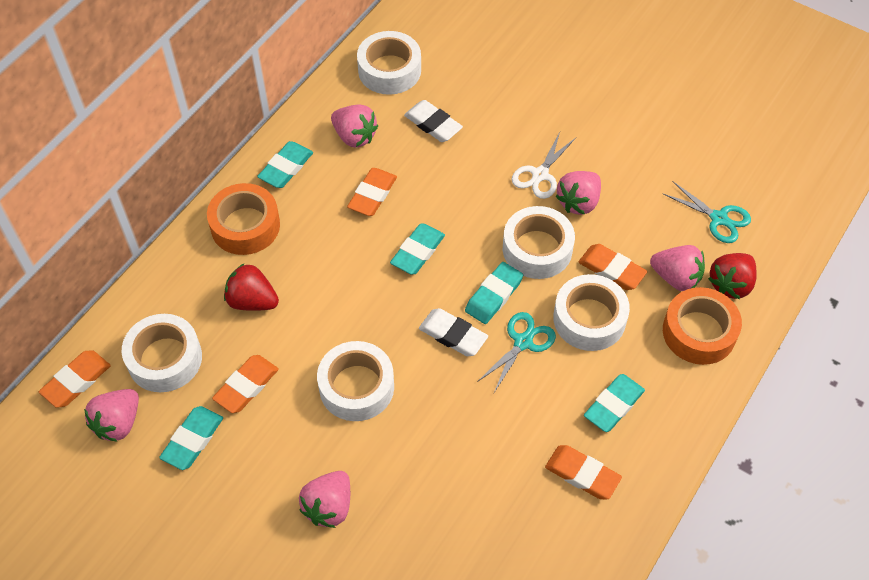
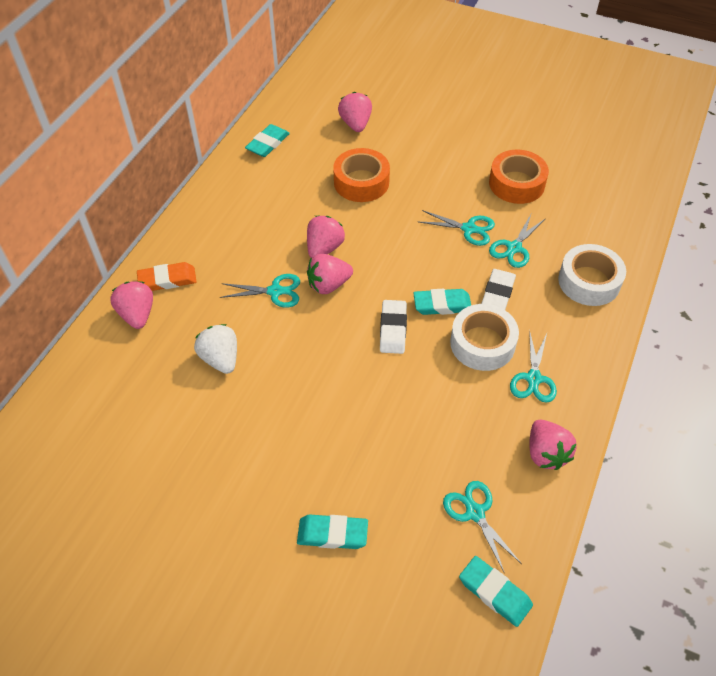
orange eraser: 5 -> 1
red strawberry: 2 -> 0
turquoise eraser: 5 -> 4
turquoise scissors: 2 -> 5
white scissors: 1 -> 0
white strawberry: 0 -> 1
white tape: 5 -> 2

